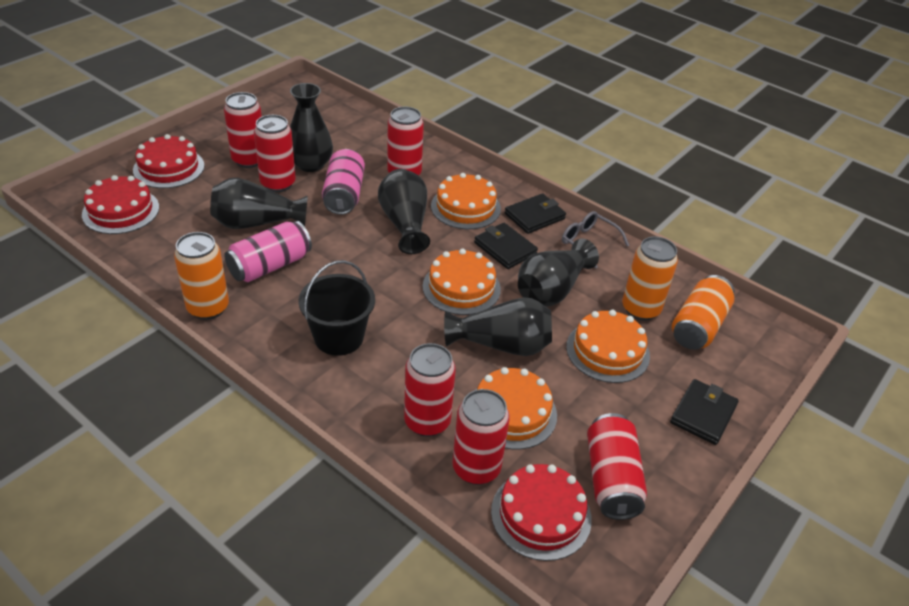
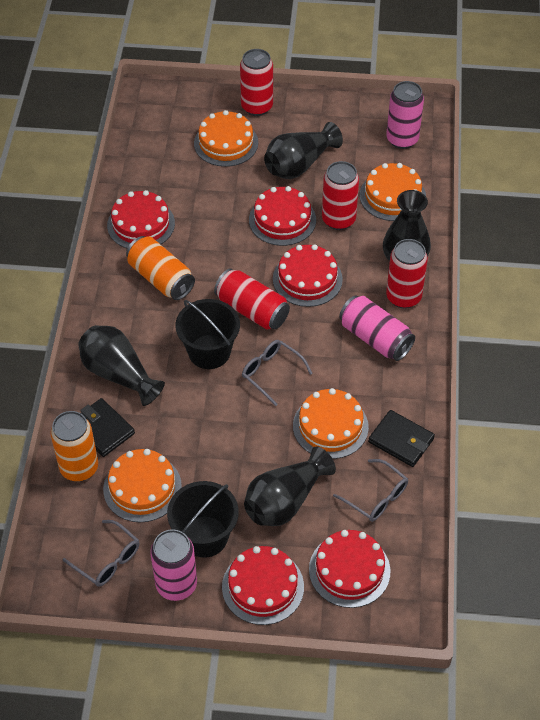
black bucket: 1 -> 2
black vase: 5 -> 4
black wallet: 3 -> 2
grey glasses: 1 -> 3
orange can: 3 -> 2
pink can: 2 -> 3
red cake: 3 -> 5
red can: 6 -> 4

